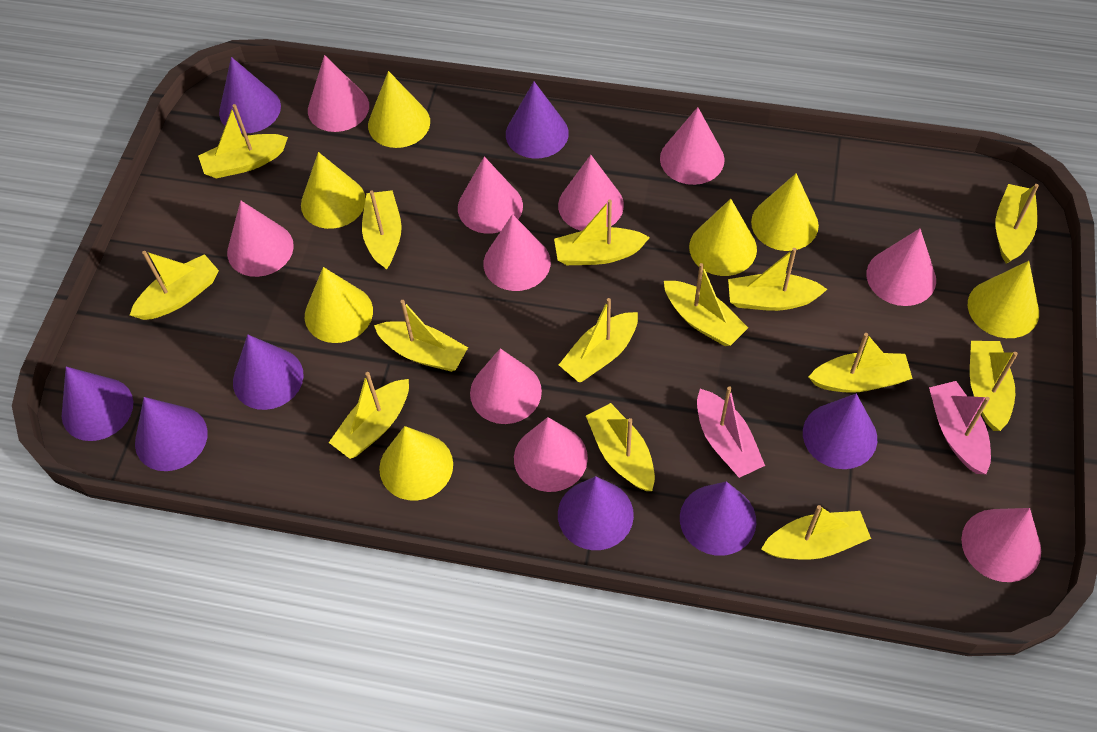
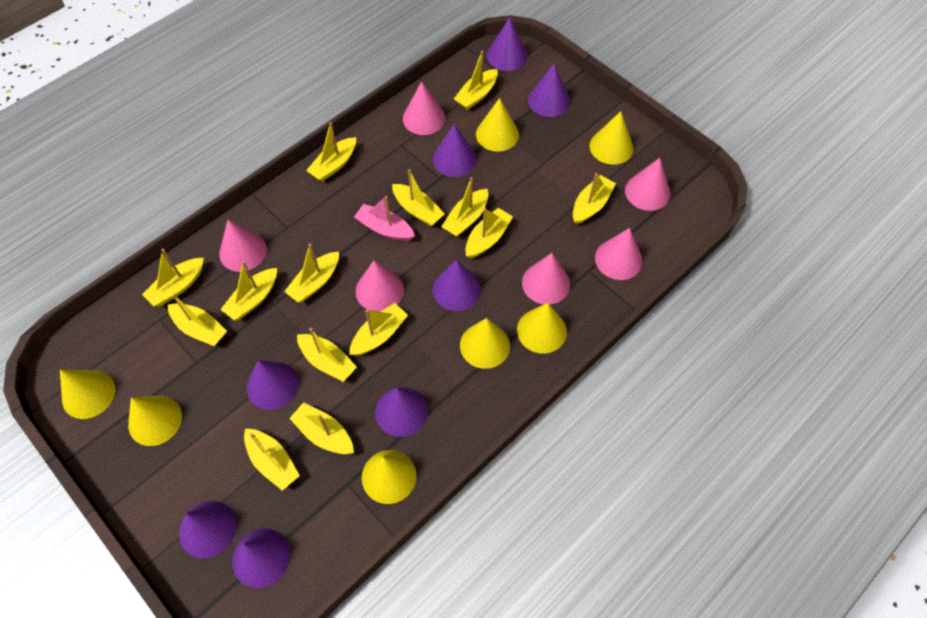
pink boat: 2 -> 1
pink cone: 10 -> 6

